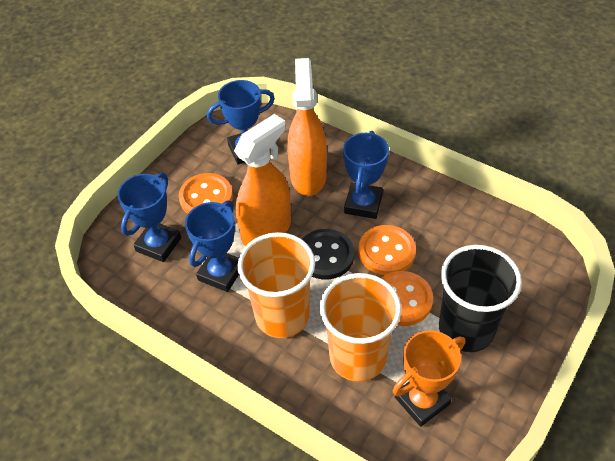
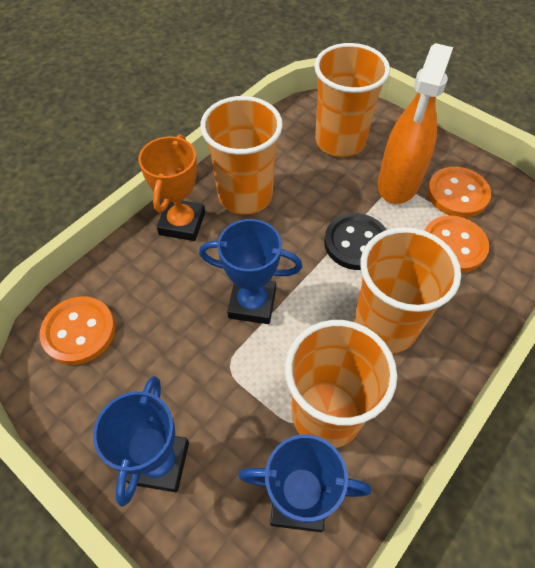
black cup: 1 -> 0
blue trophy: 4 -> 3
orange cup: 2 -> 4
orange spray bottle: 2 -> 1

